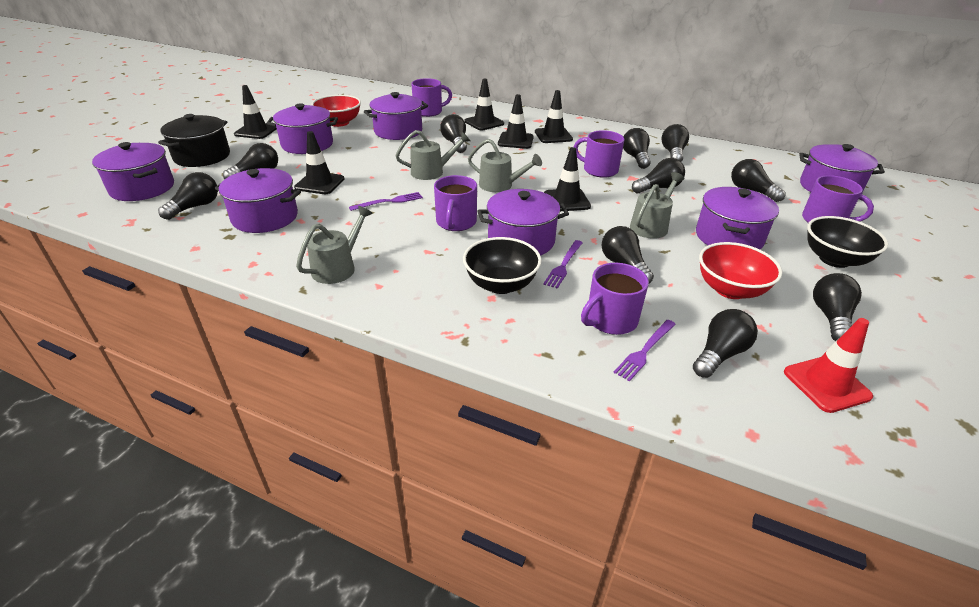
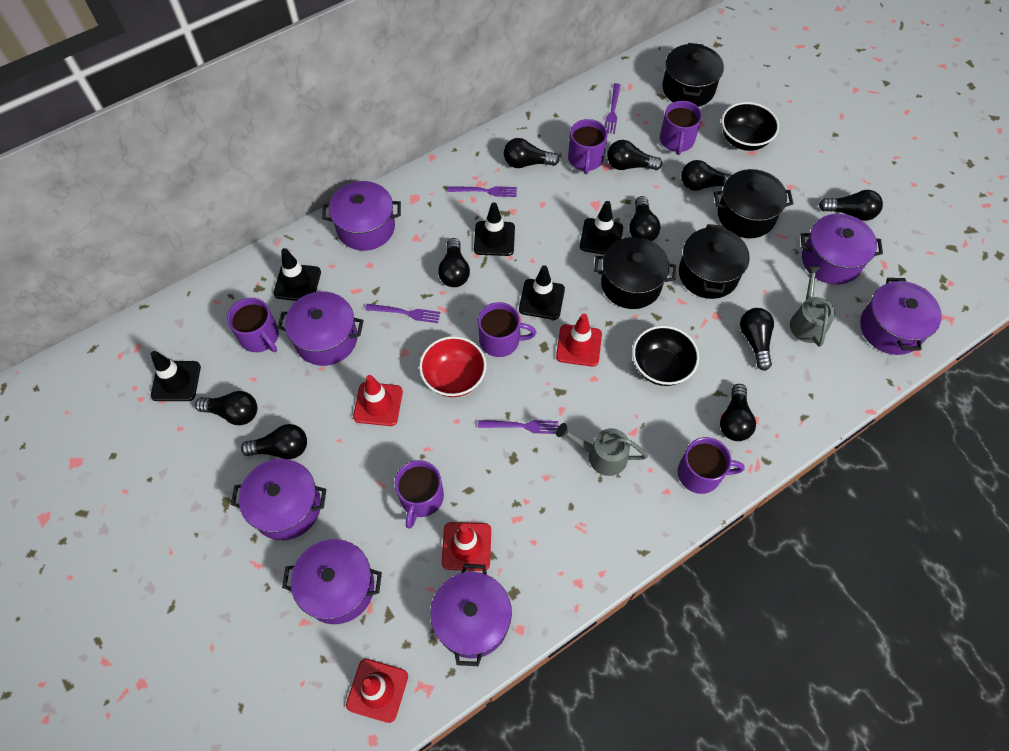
black pot: 1 -> 4
black traffic cone: 6 -> 5
grey watering can: 4 -> 2
purple fork: 3 -> 4
purple mug: 5 -> 6
red bowl: 2 -> 1
red traffic cone: 1 -> 4

